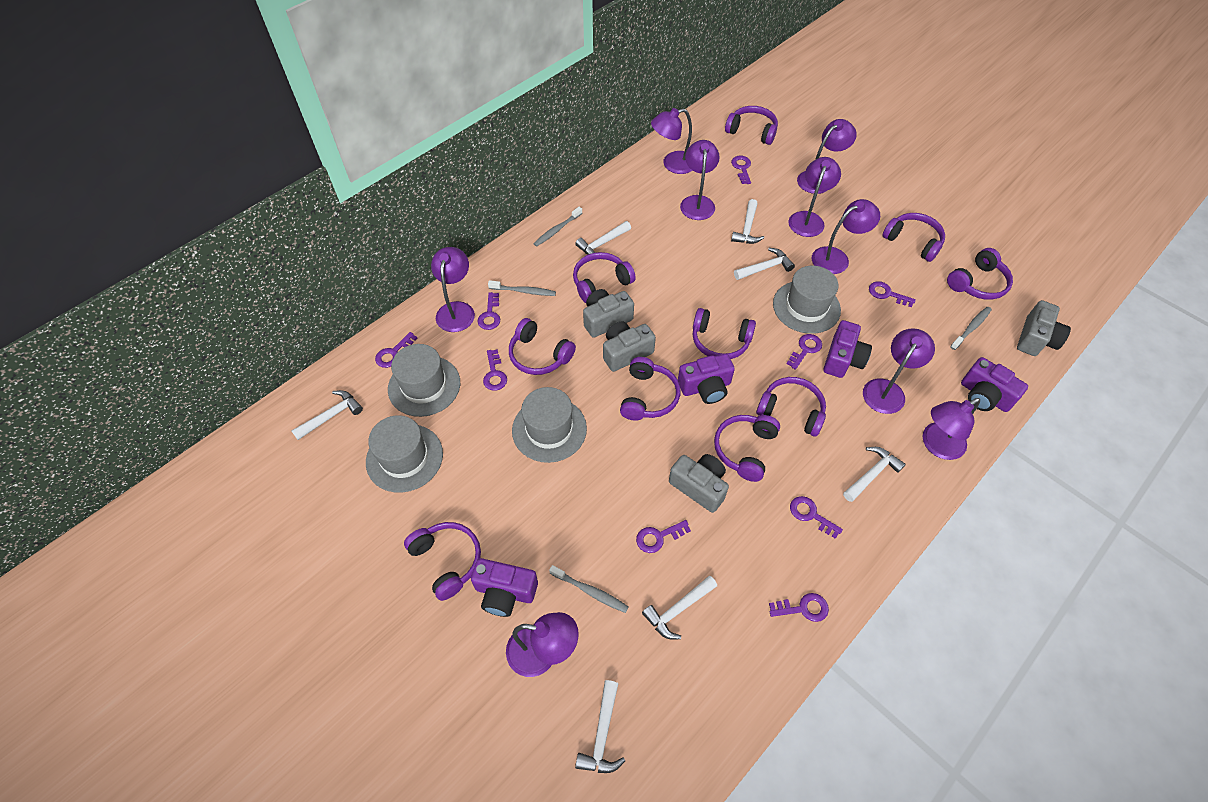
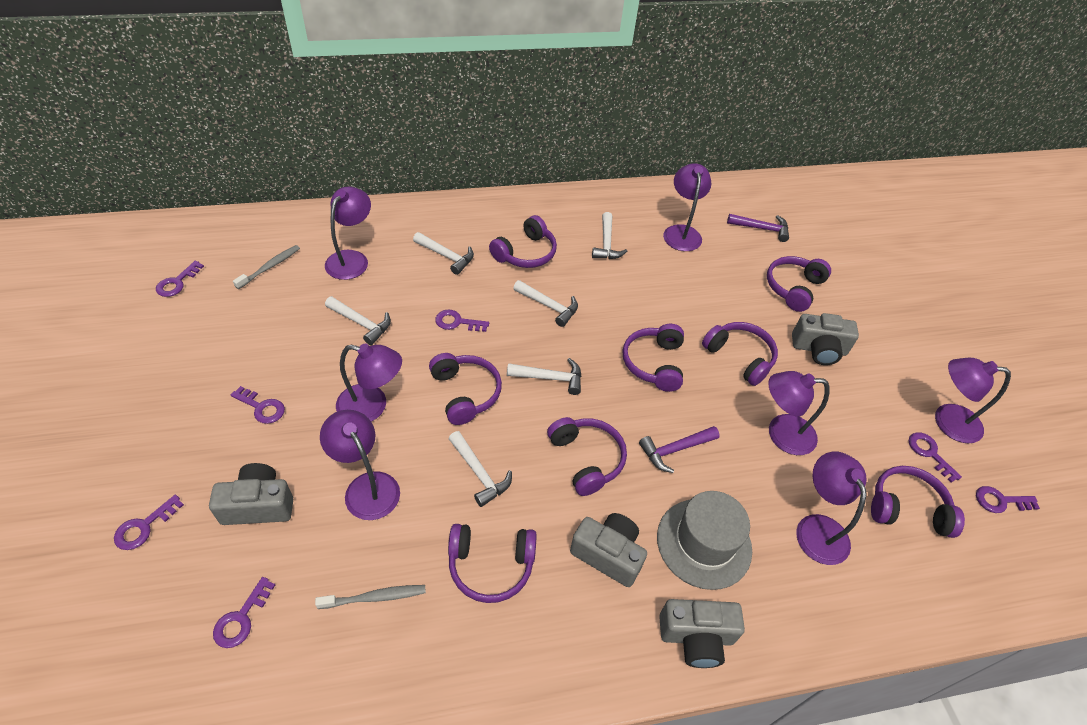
grey hat: 4 -> 1
grey toothbrush: 4 -> 2
purple camera: 4 -> 0
purple hammer: 0 -> 2
purple headphones: 10 -> 8
purple key: 9 -> 7
purple lamp: 9 -> 7
white hammer: 7 -> 6

